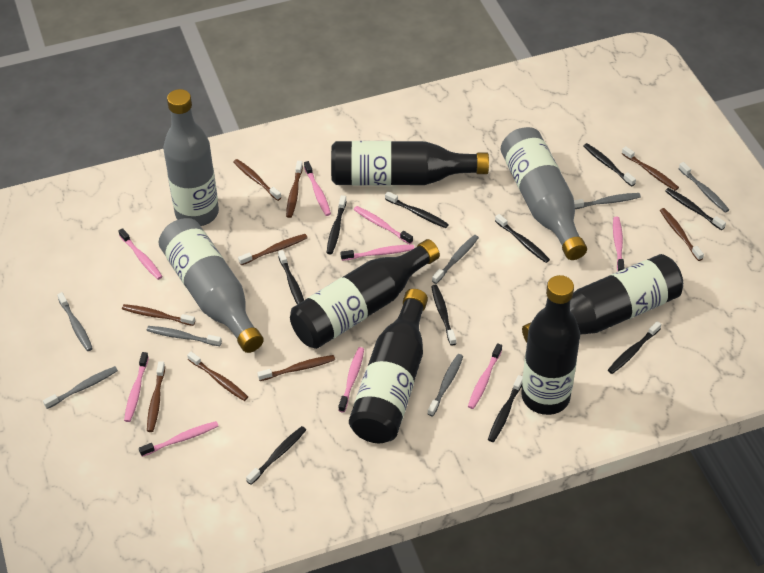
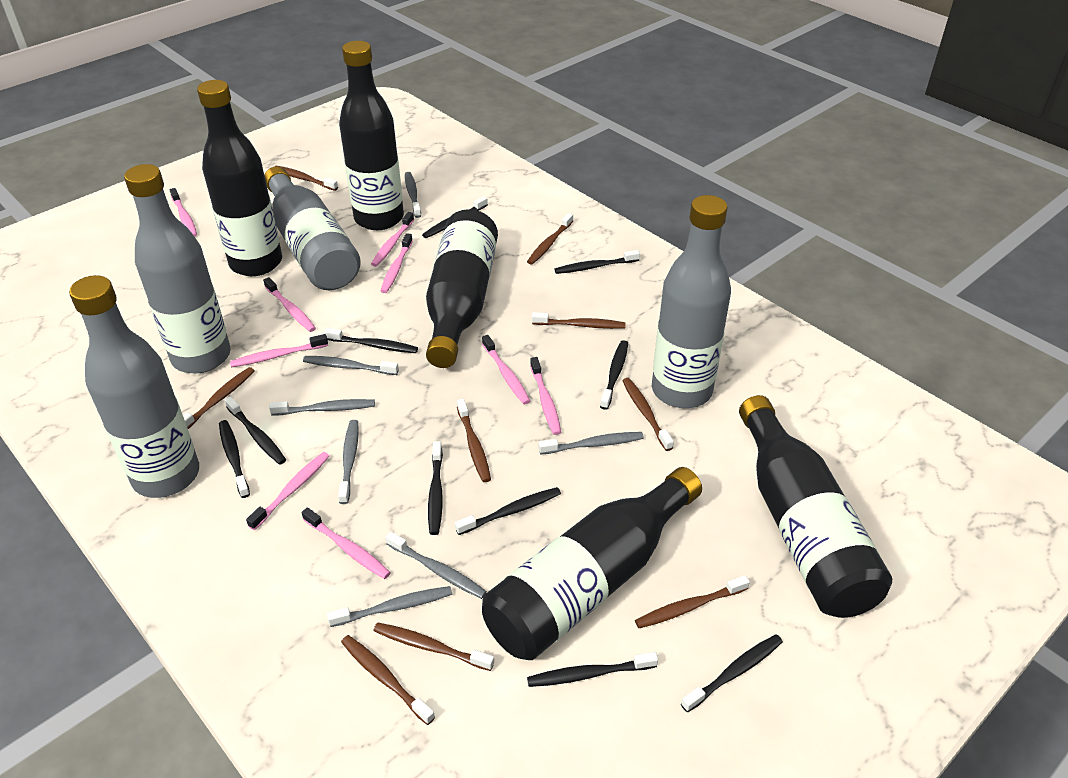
grey bottle: 3 -> 4

